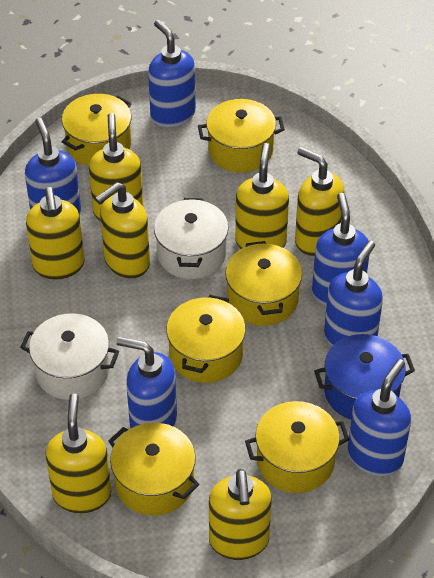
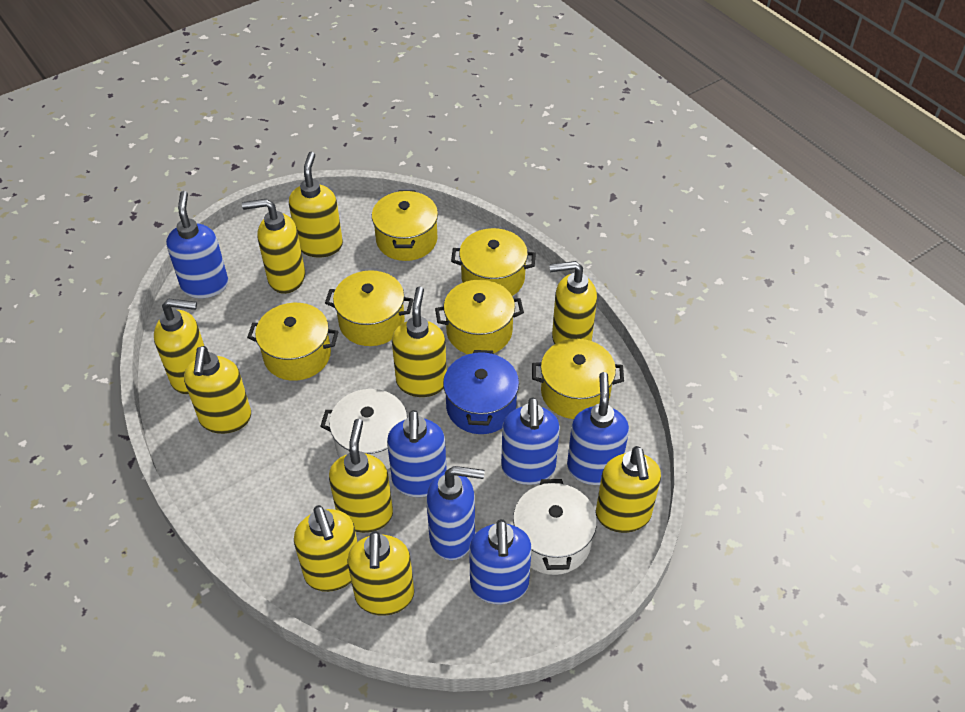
yellow soap dispenser: 7 -> 10

